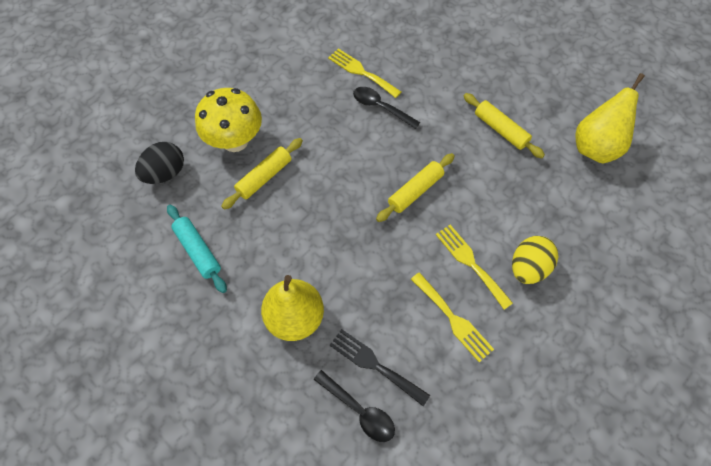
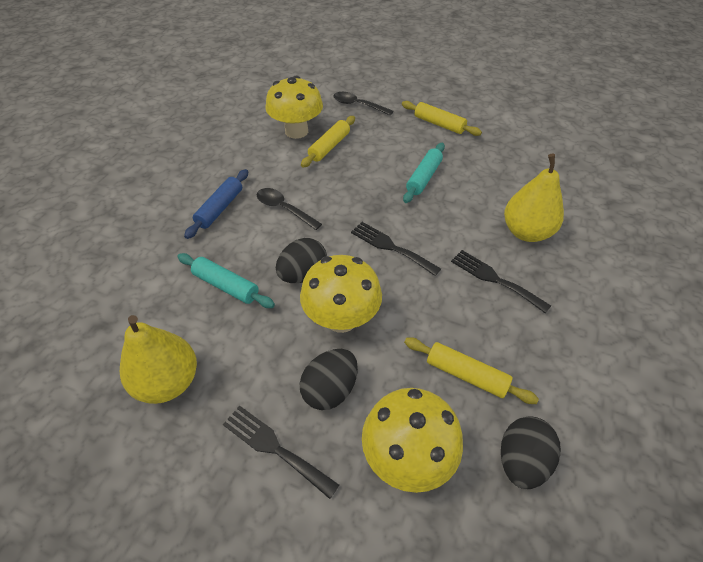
black egg: 1 -> 3
black fork: 1 -> 3
blue rolling pin: 0 -> 1
turquoise rolling pin: 1 -> 2
yellow egg: 1 -> 0
yellow fork: 3 -> 0
yellow mushroom: 1 -> 3

